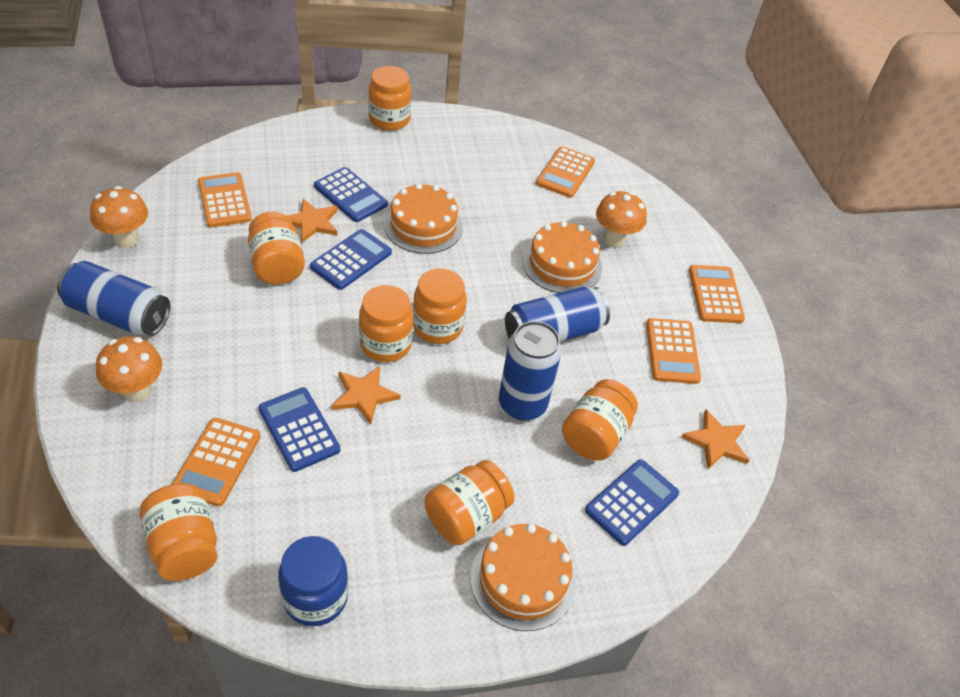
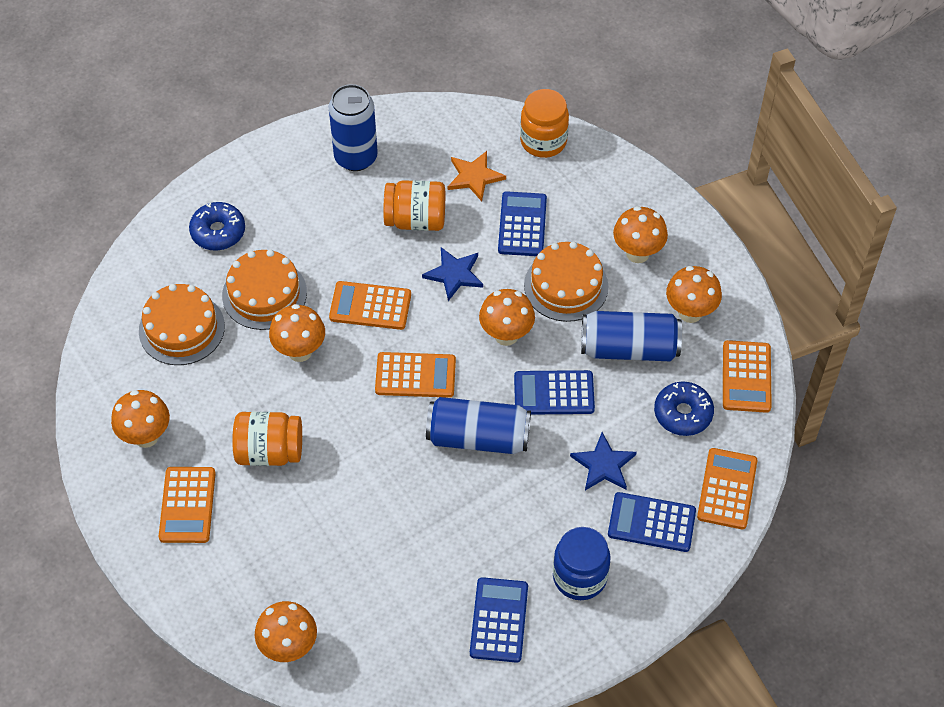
blue donut: 0 -> 2
blue star: 0 -> 2
orange jar: 7 -> 3
orange mushroom: 3 -> 6
orange star: 3 -> 1

